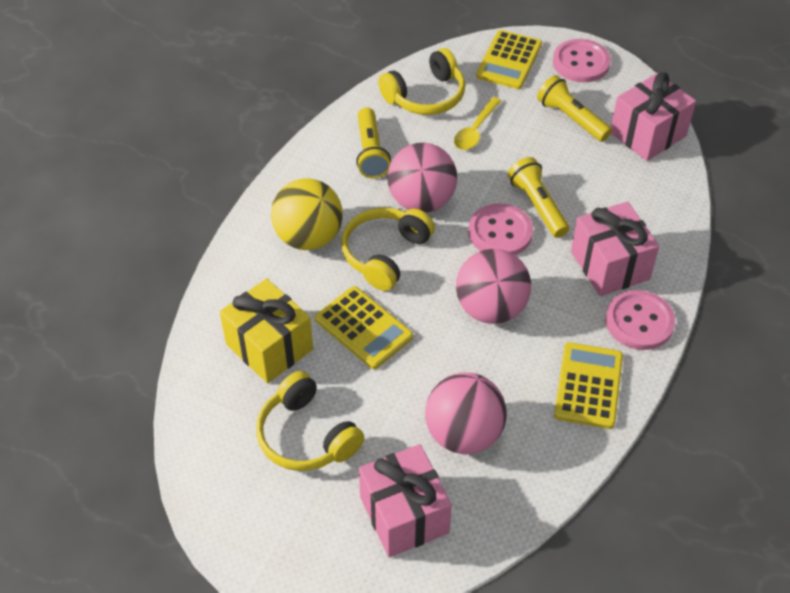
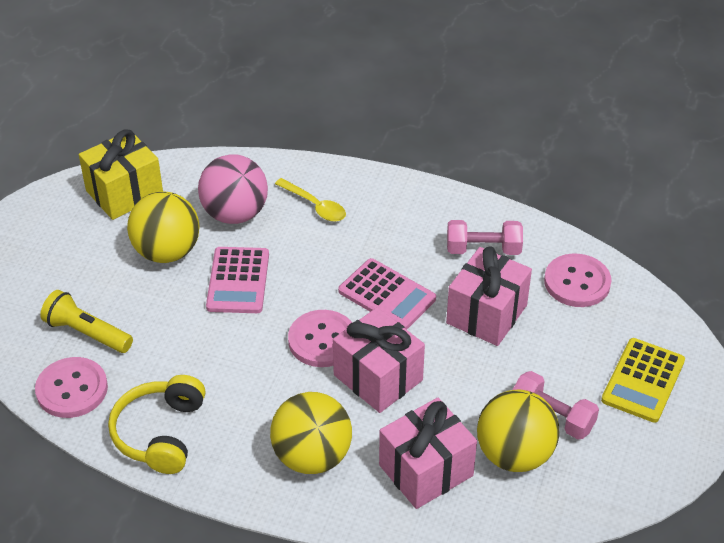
pink ball: 3 -> 1
pink calculator: 0 -> 2
pink dumbbell: 0 -> 2
yellow ball: 1 -> 3
yellow calculator: 3 -> 1
yellow flashlight: 3 -> 1
yellow headphones: 3 -> 1

